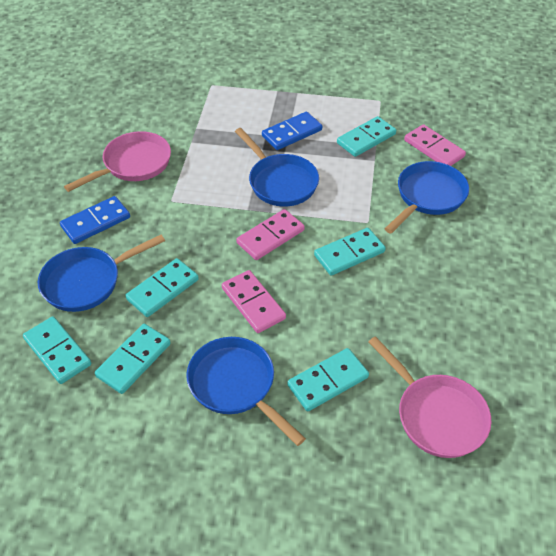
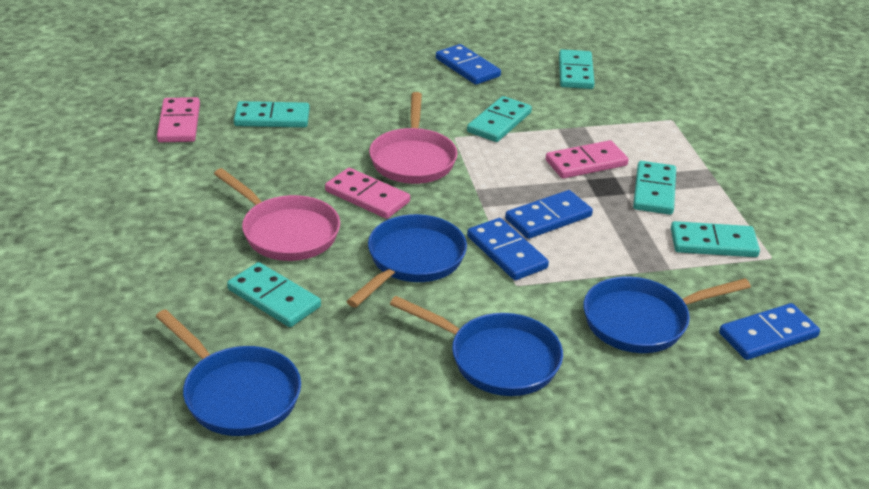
blue domino: 2 -> 4

